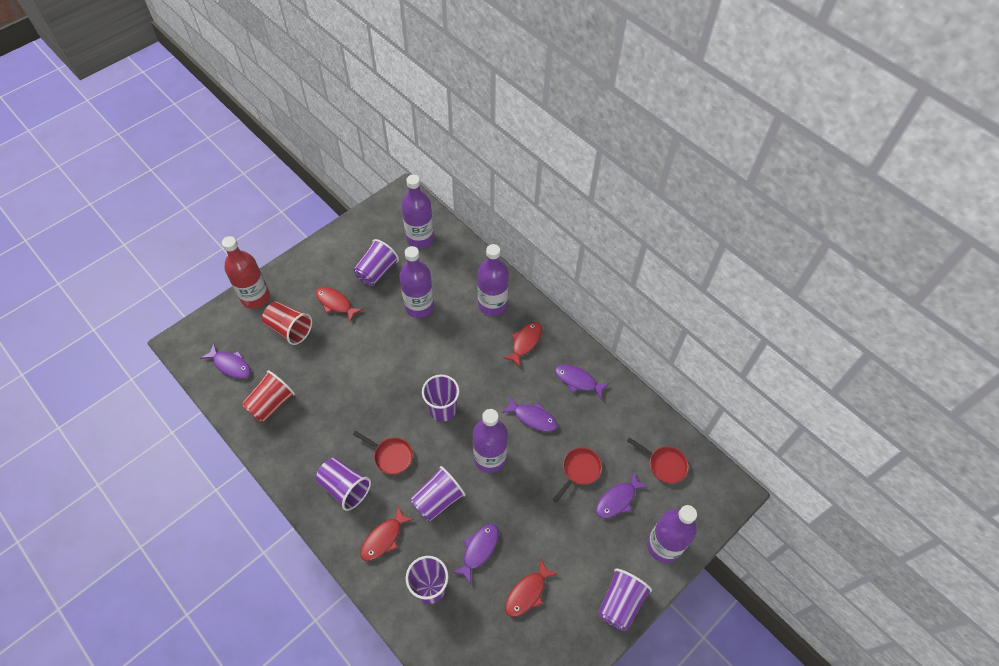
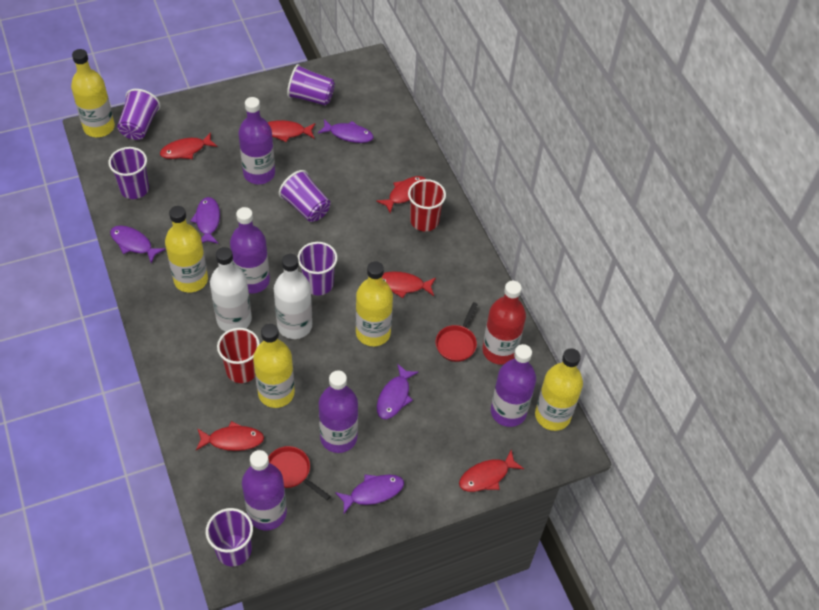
red fish: 4 -> 6
red pan: 3 -> 2
white bottle: 0 -> 2
yellow bottle: 0 -> 5

